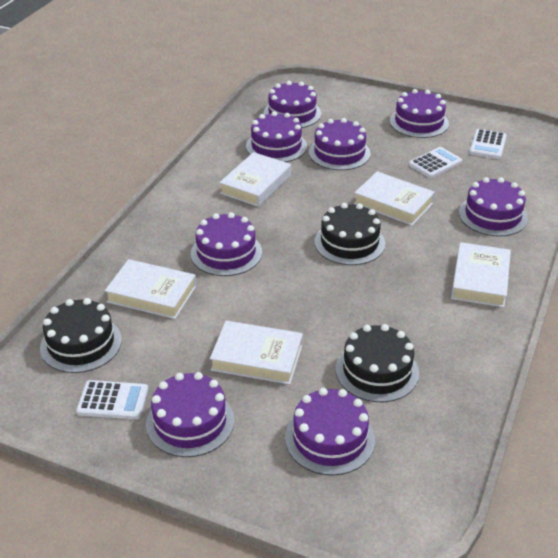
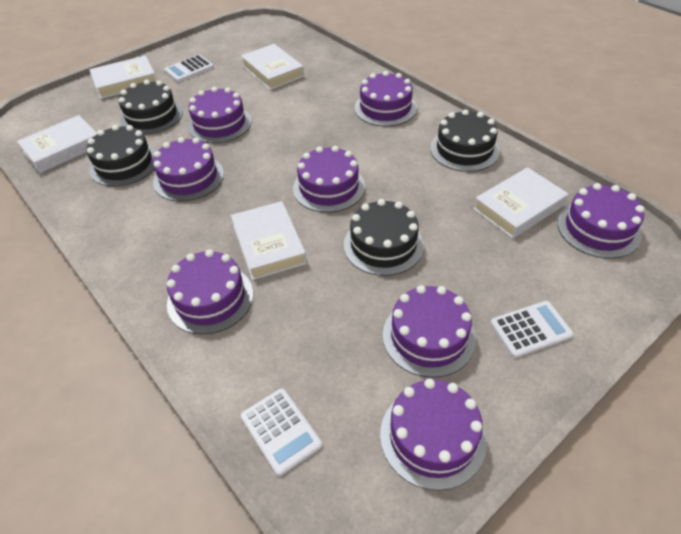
black cake: 3 -> 4

